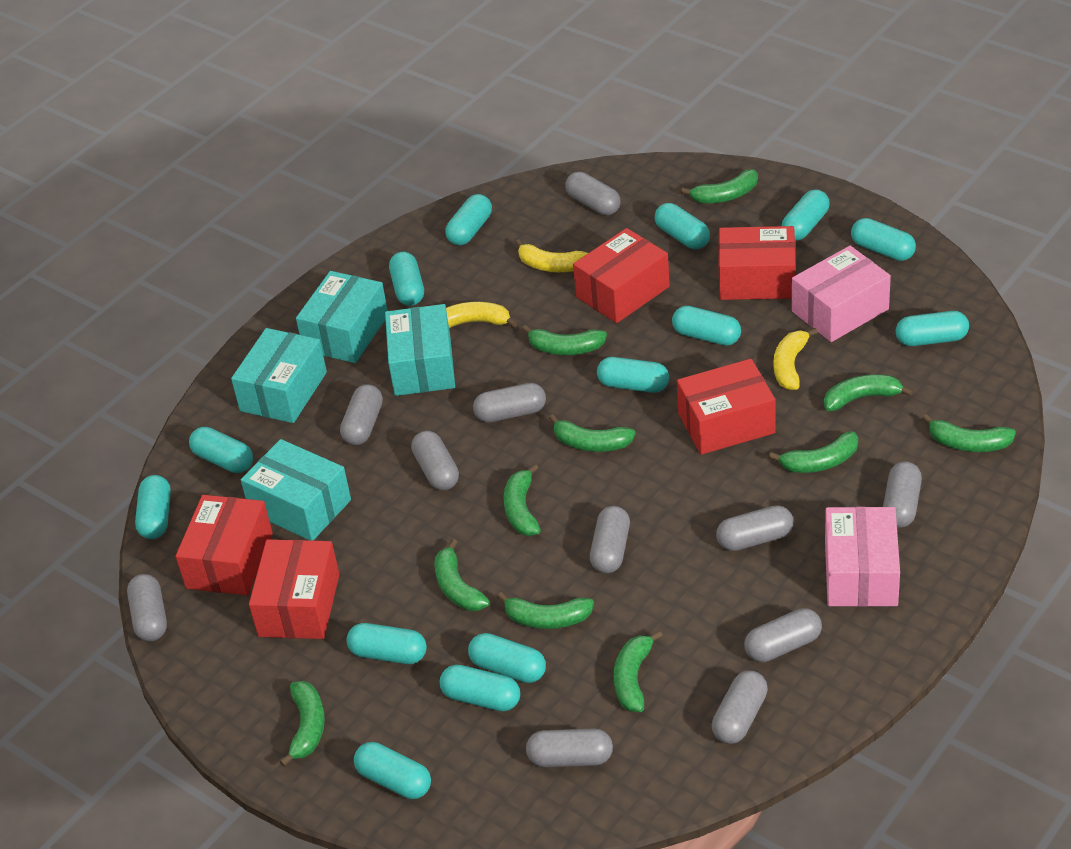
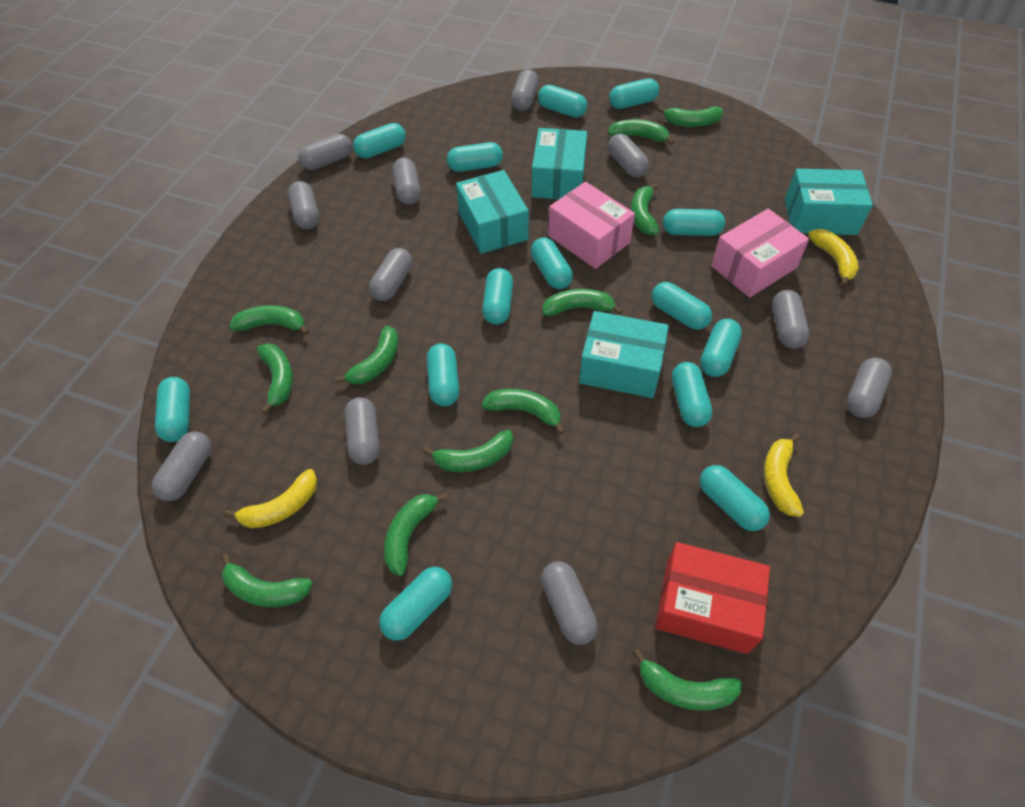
green banana: 11 -> 12
red box: 5 -> 1

